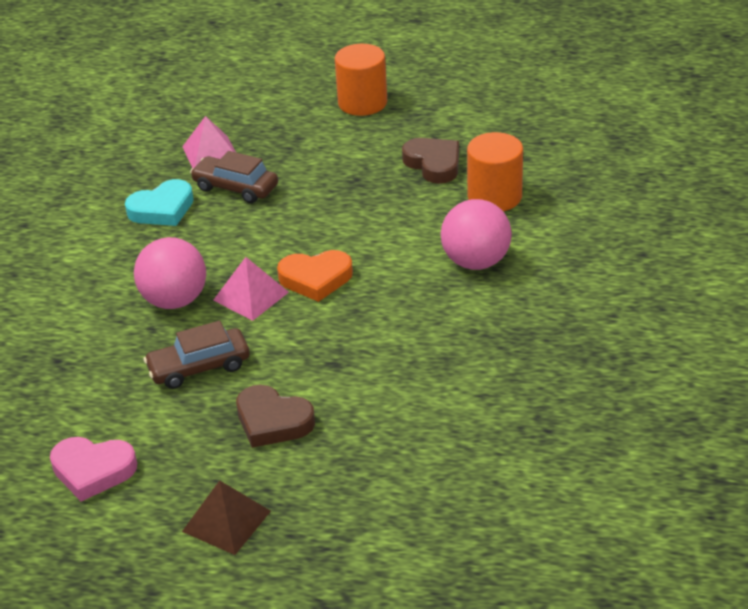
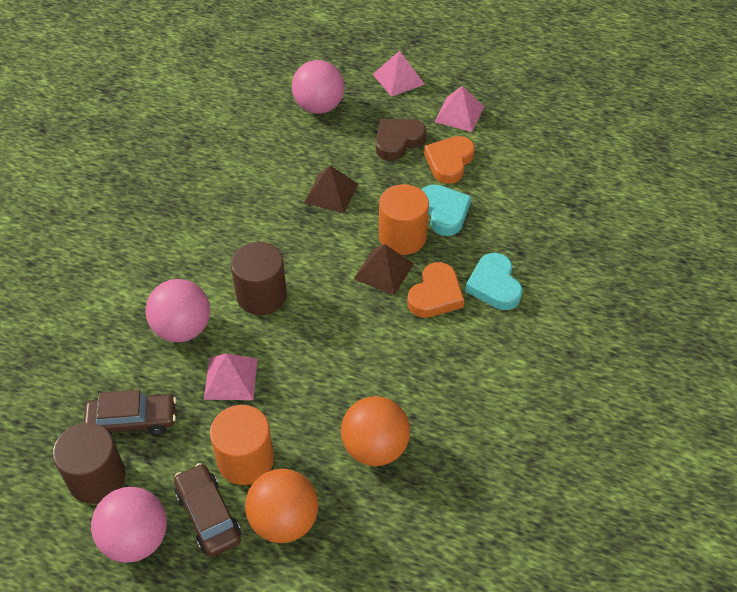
brown cylinder: 0 -> 2
brown heart: 2 -> 1
brown pyramid: 1 -> 2
orange ball: 0 -> 2
orange heart: 1 -> 2
pink ball: 2 -> 3
pink heart: 1 -> 0
pink pyramid: 2 -> 3
turquoise heart: 1 -> 2

